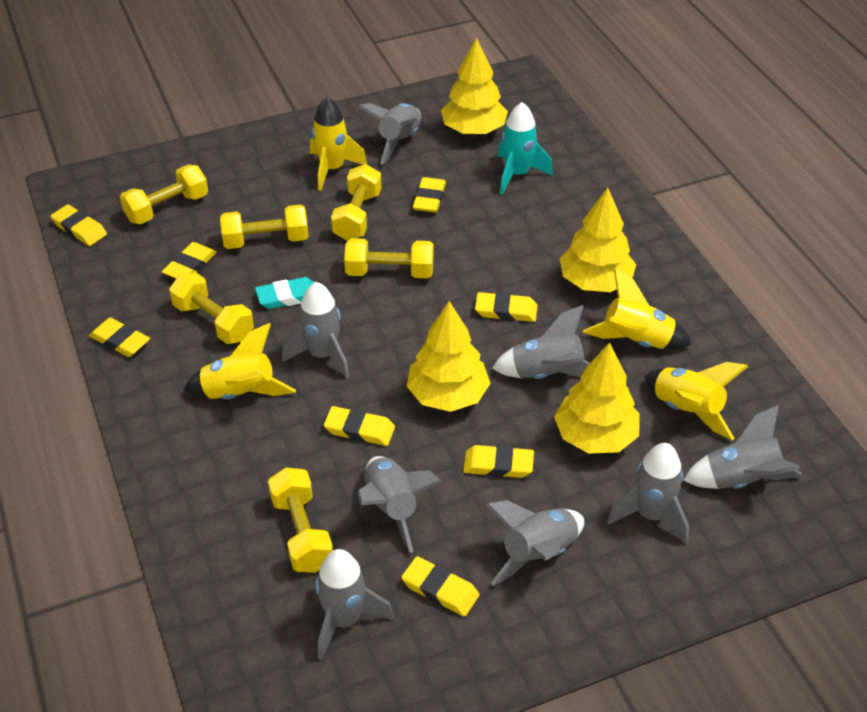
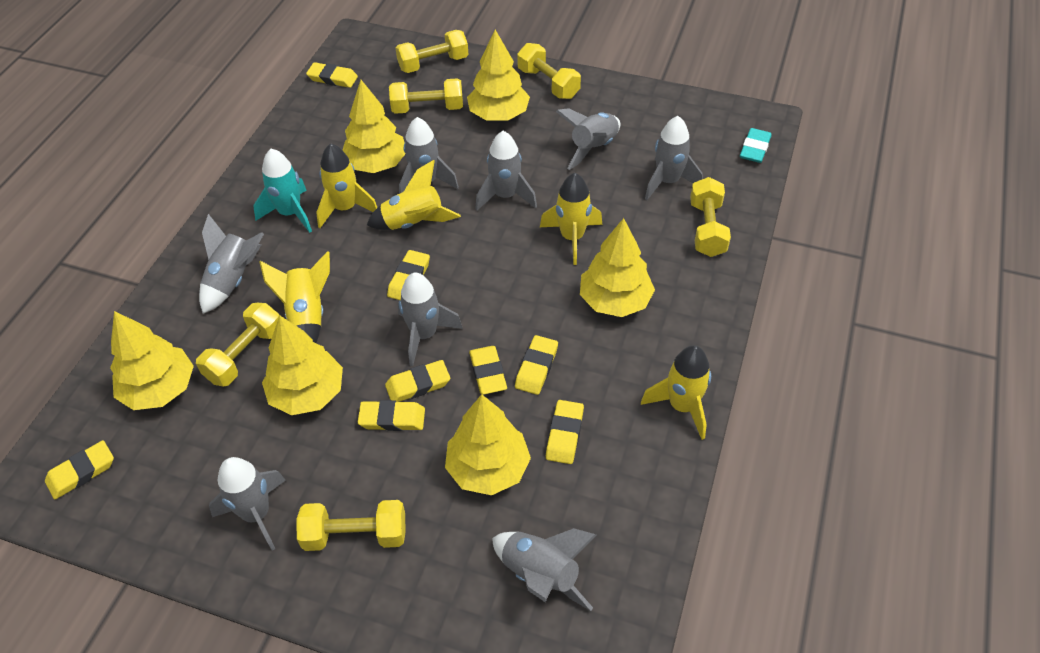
yellow rocket: 4 -> 5
yellow tree: 4 -> 6

